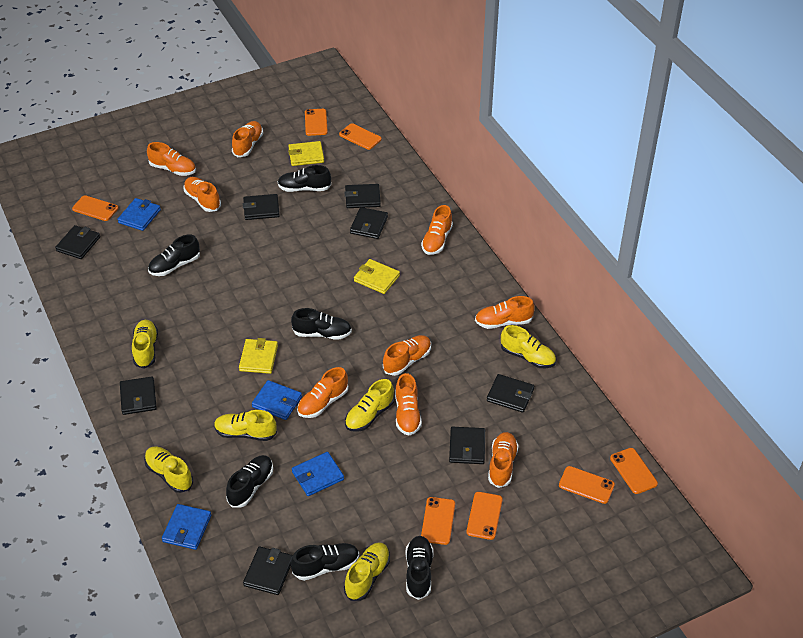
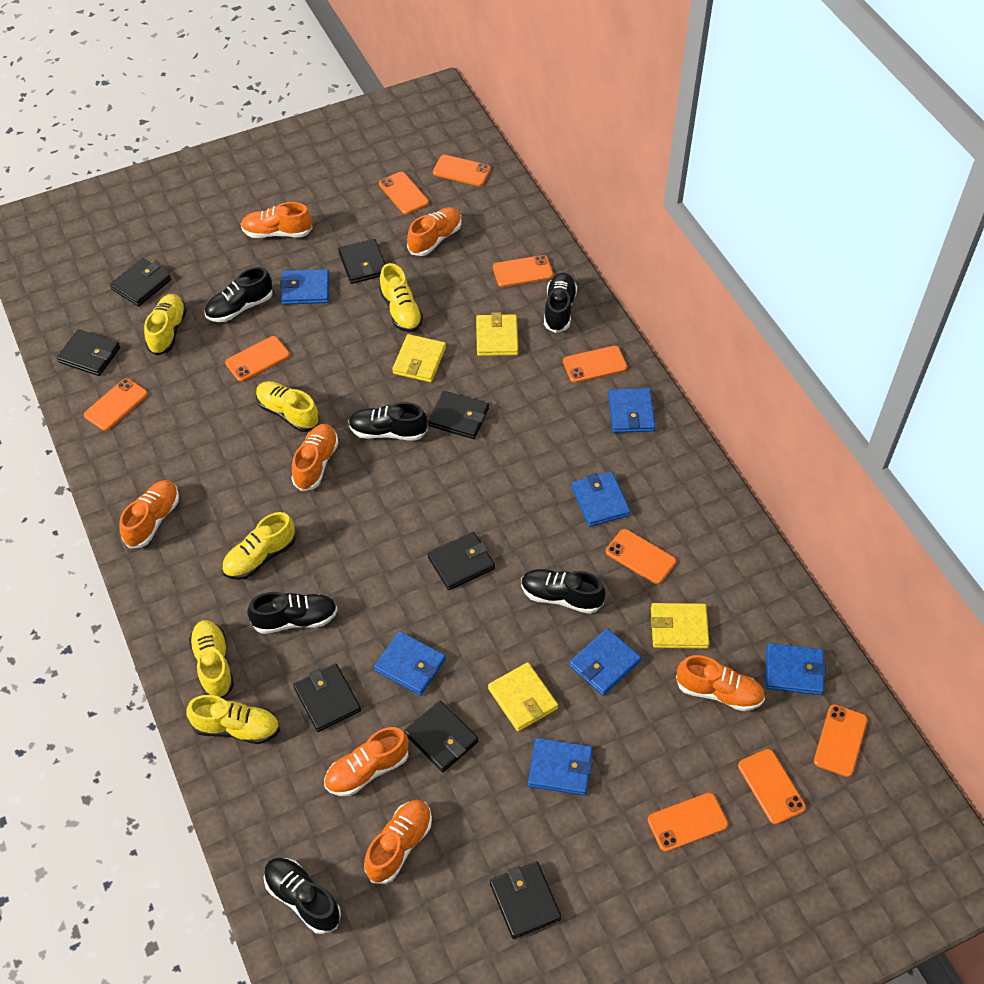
blue wallet: 4 -> 7
orange phone: 7 -> 10
orange shoe: 9 -> 7
yellow wallet: 3 -> 4

